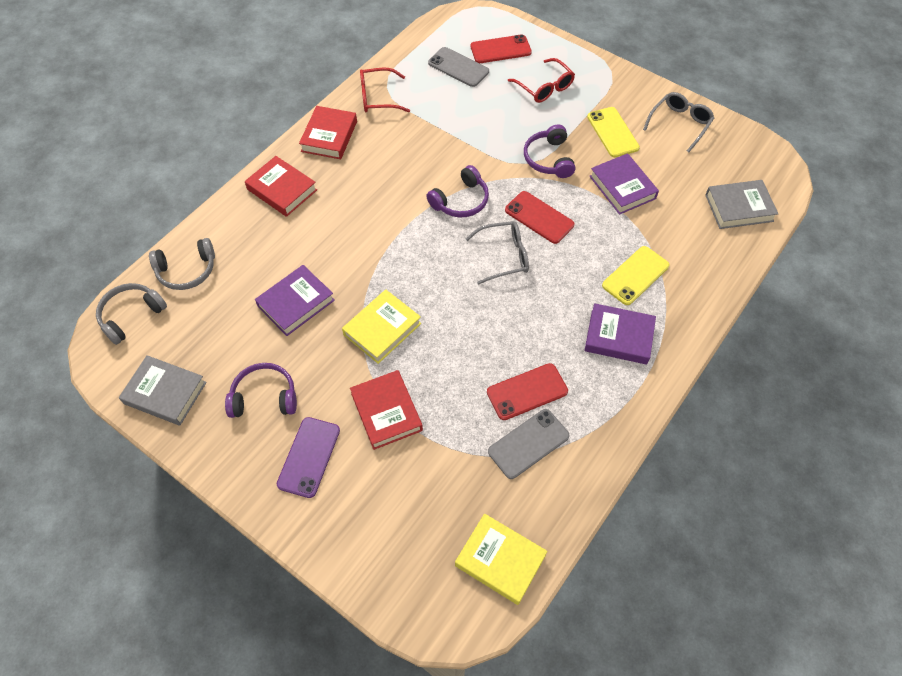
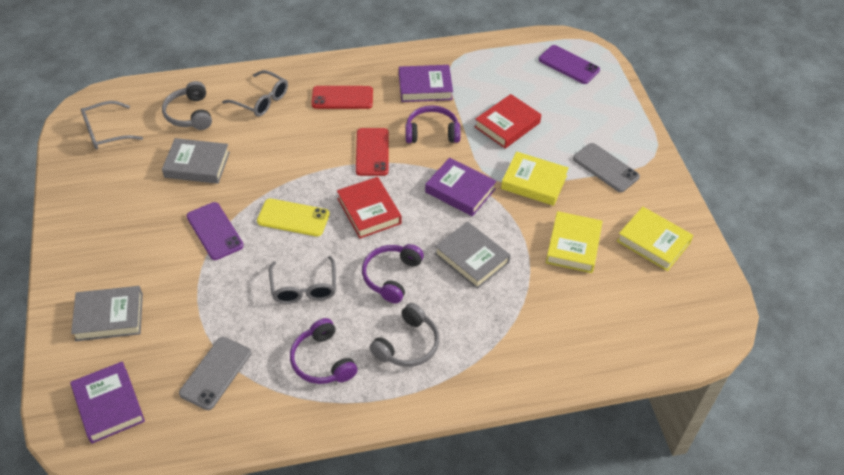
grey book: 2 -> 3
grey glasses: 2 -> 3
purple phone: 1 -> 2
red book: 3 -> 2
red glasses: 2 -> 0
red phone: 3 -> 2
yellow book: 2 -> 3
yellow phone: 2 -> 1

